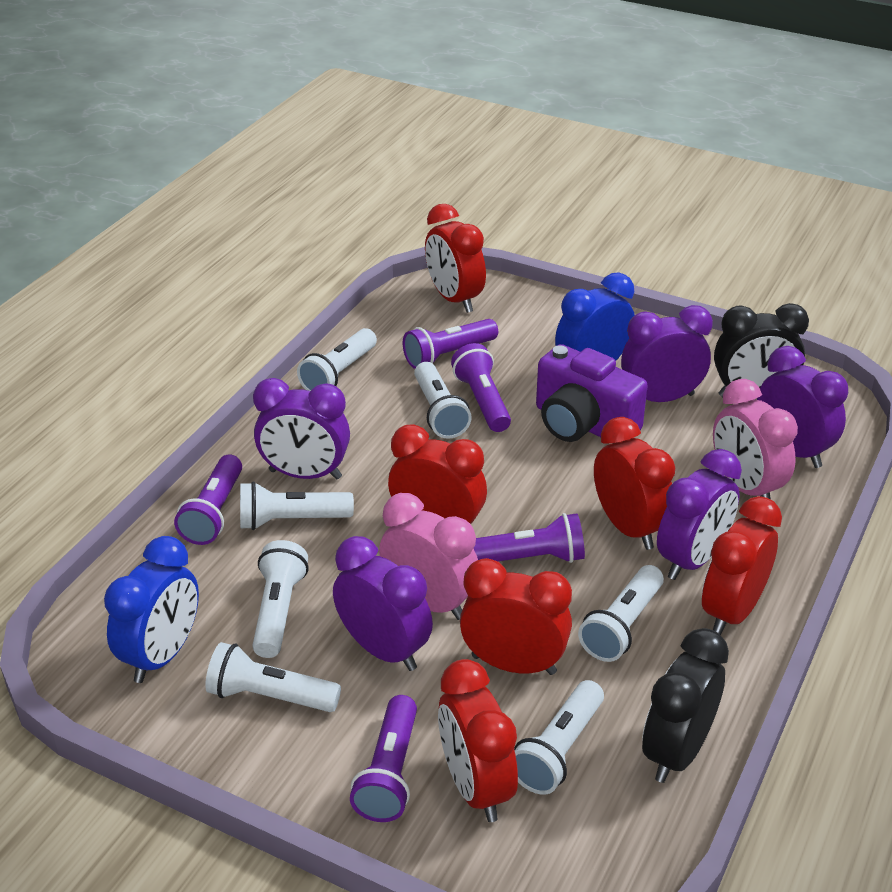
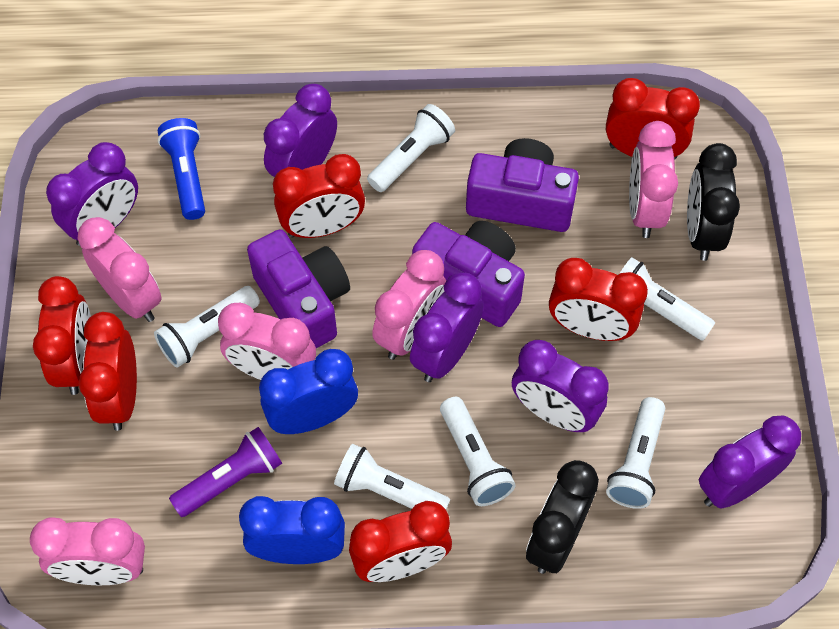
blue flashlight: 0 -> 1
pink clock: 2 -> 5
purple camera: 1 -> 3
purple flashlight: 5 -> 1
white flashlight: 7 -> 6

